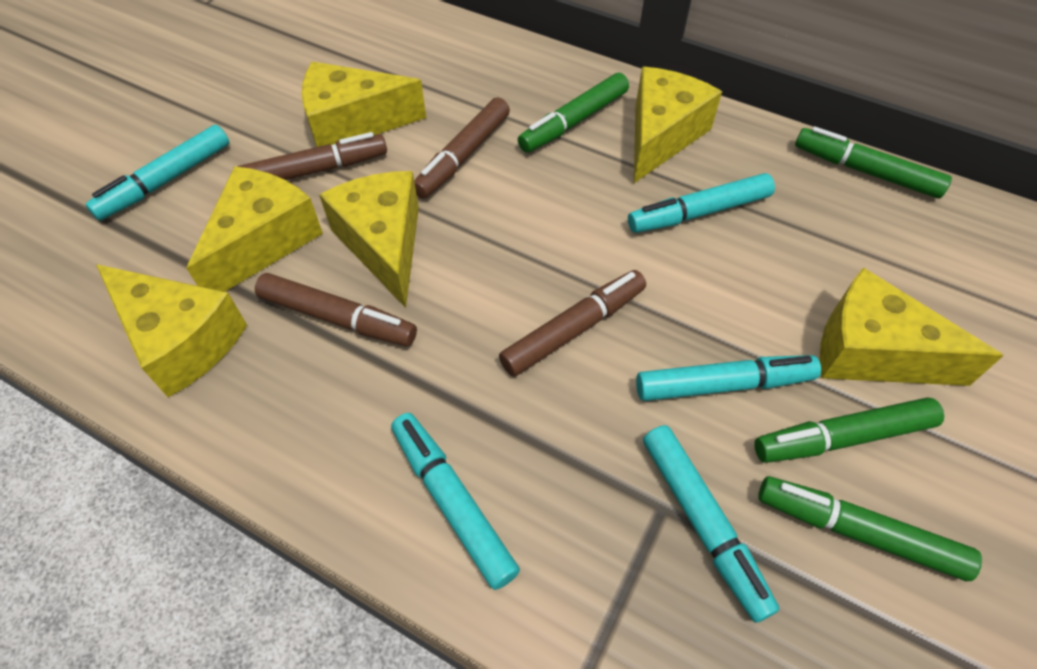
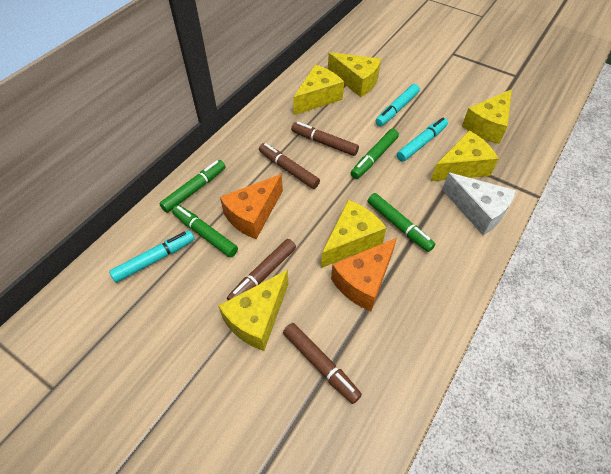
orange cheese: 0 -> 2
turquoise marker: 5 -> 3
white cheese: 0 -> 1

